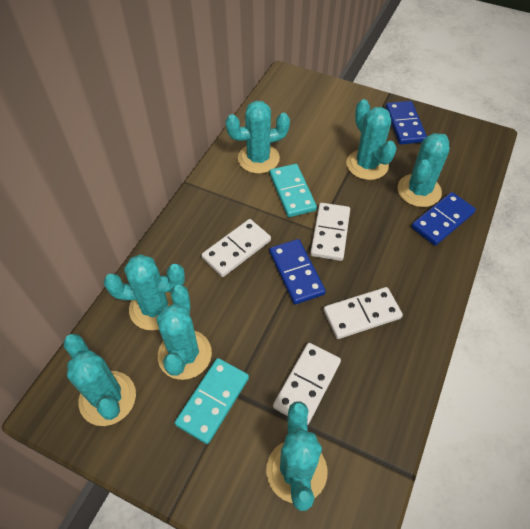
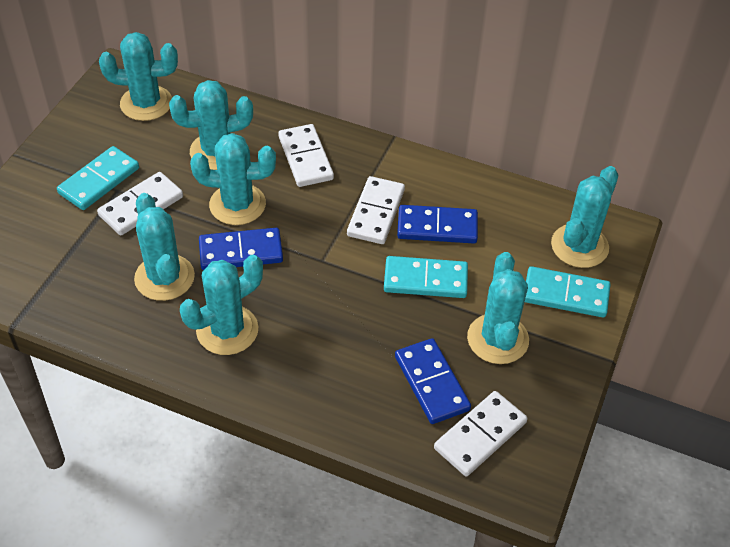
turquoise domino: 2 -> 3

